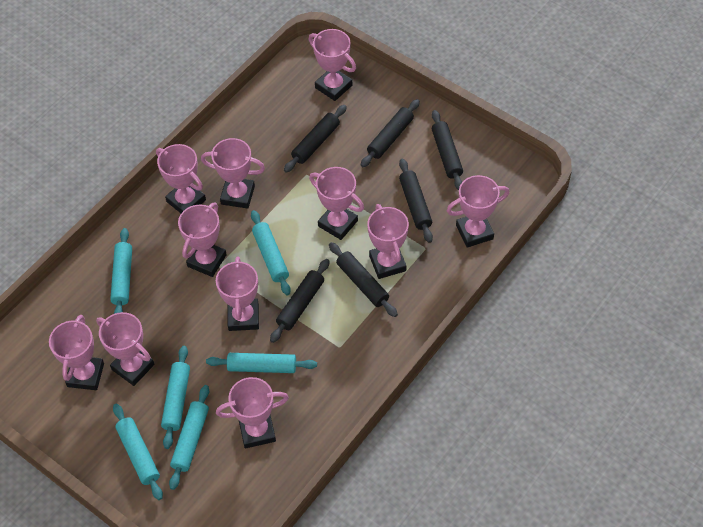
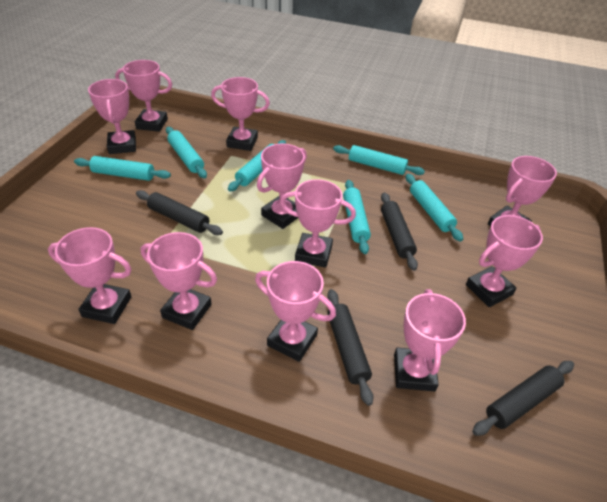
black rolling pin: 6 -> 4

